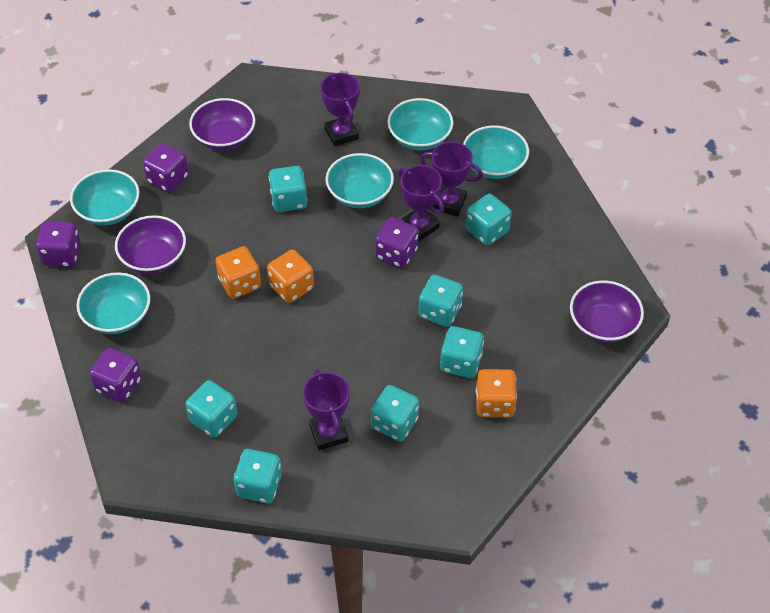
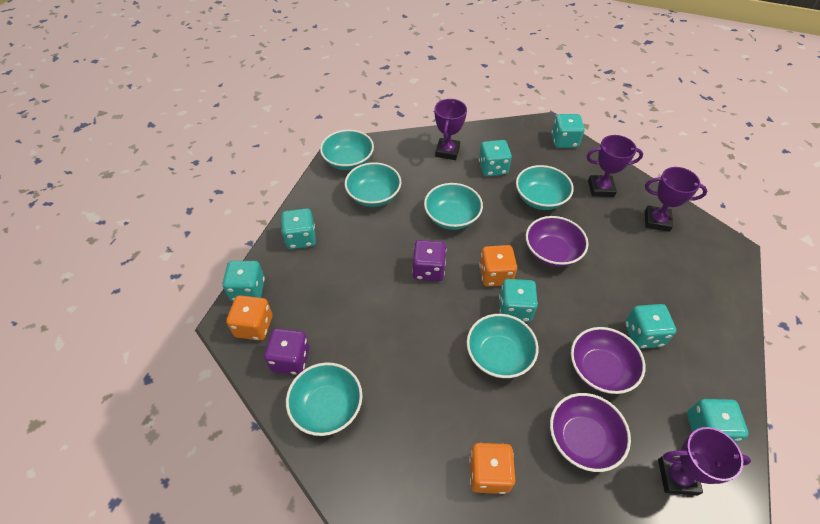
purple dice: 4 -> 2
turquoise bowl: 5 -> 6

